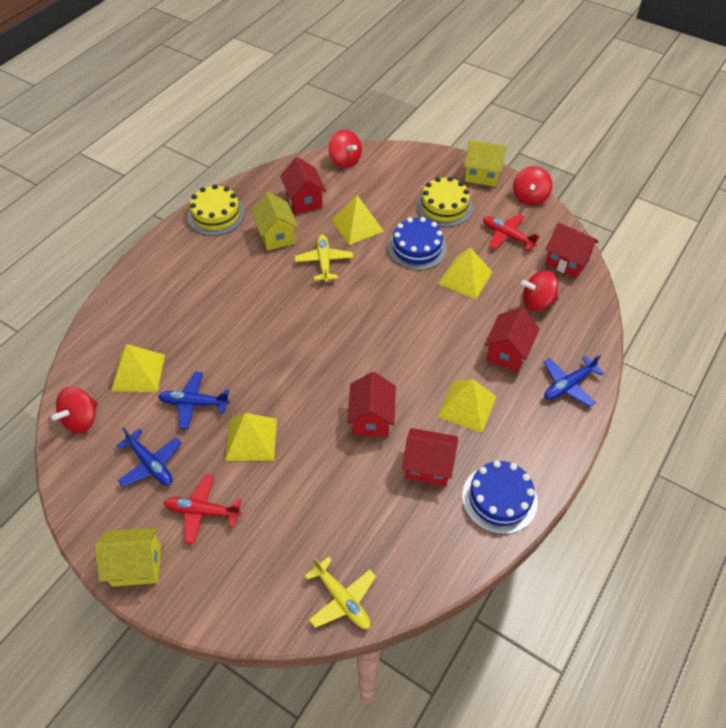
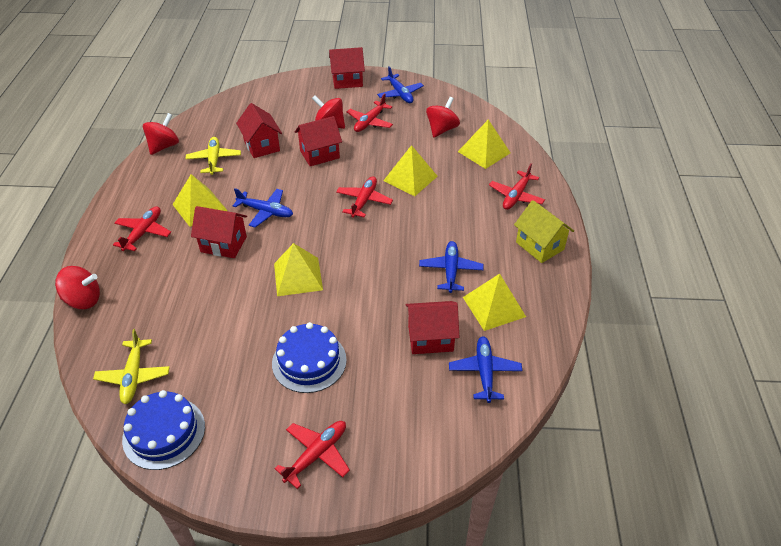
blue plane: 3 -> 4
red plane: 2 -> 5
yellow cake: 2 -> 0
yellow house: 3 -> 1

